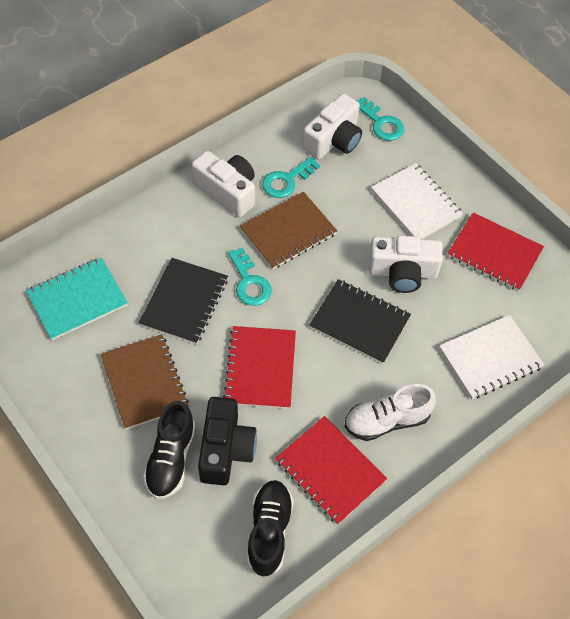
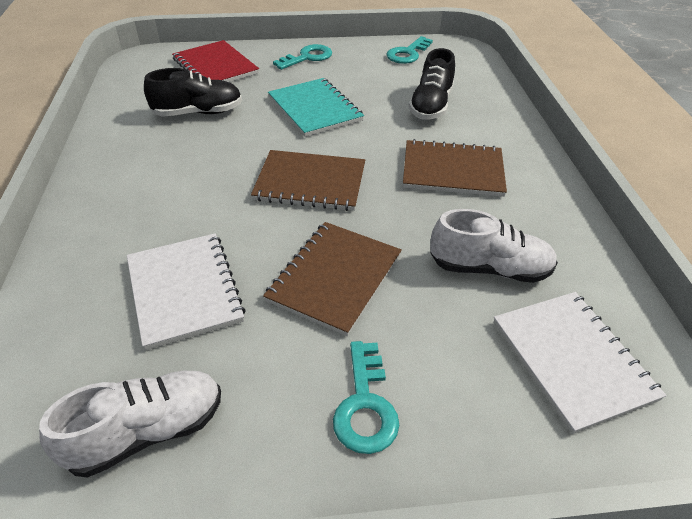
black camera: 1 -> 0
black notebook: 2 -> 0
brown notebook: 2 -> 3
red notebook: 3 -> 1
white camera: 3 -> 0
white shoe: 1 -> 2

